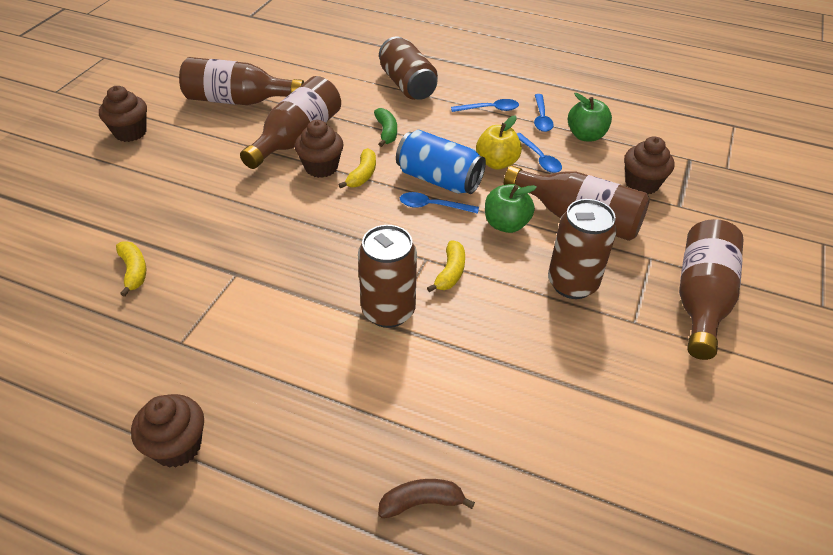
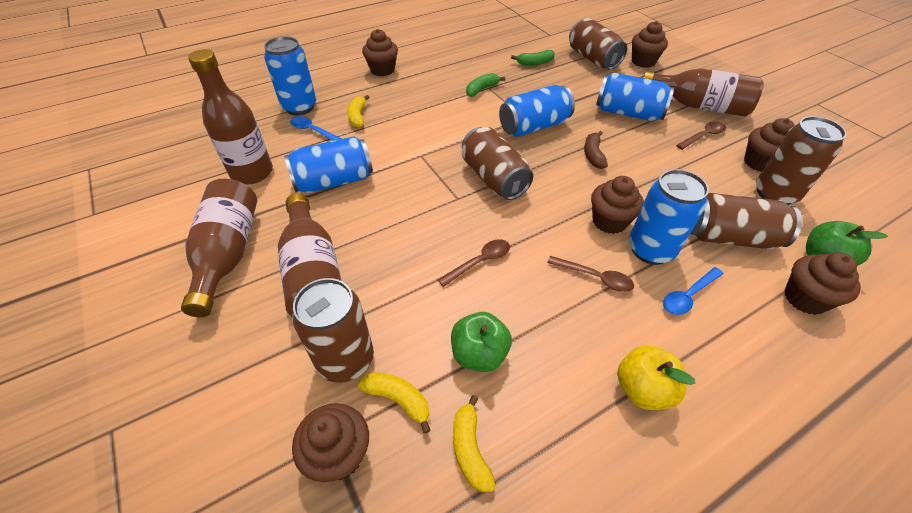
blue can: 1 -> 5
blue spoon: 4 -> 2
brown can: 3 -> 5
brown cupcake: 4 -> 6
brown spoon: 0 -> 3
green banana: 1 -> 2

